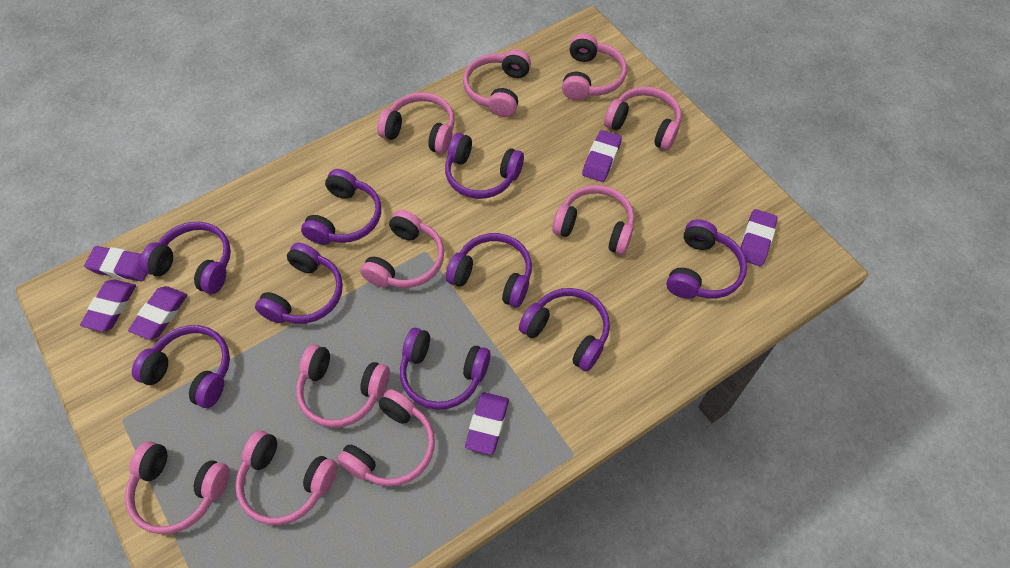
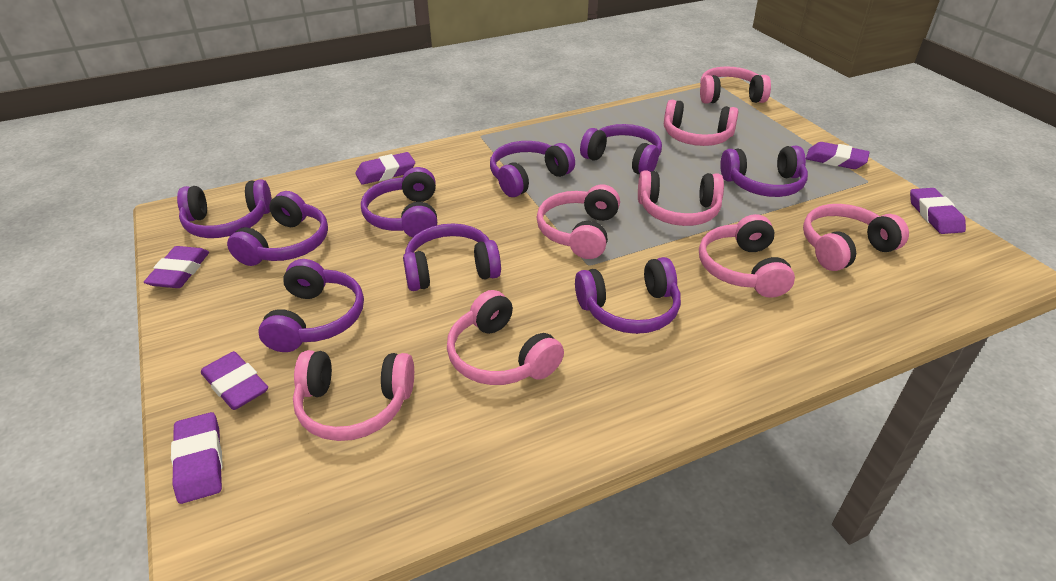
pink headphones: 10 -> 8

